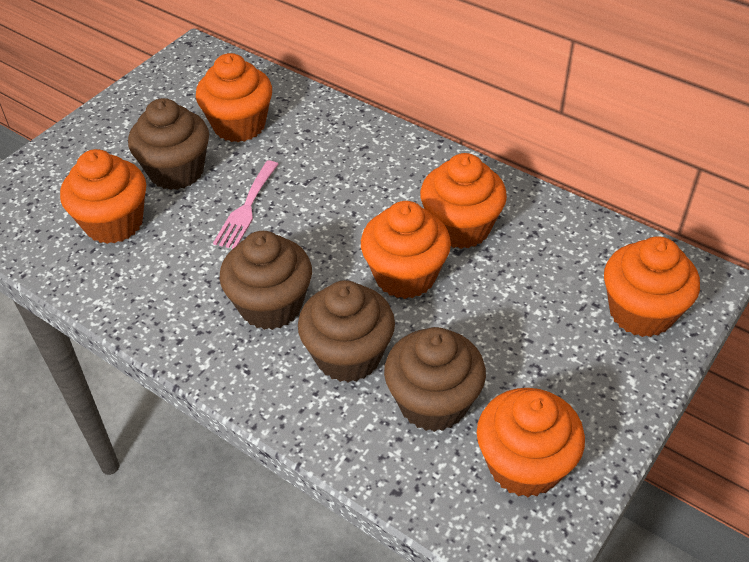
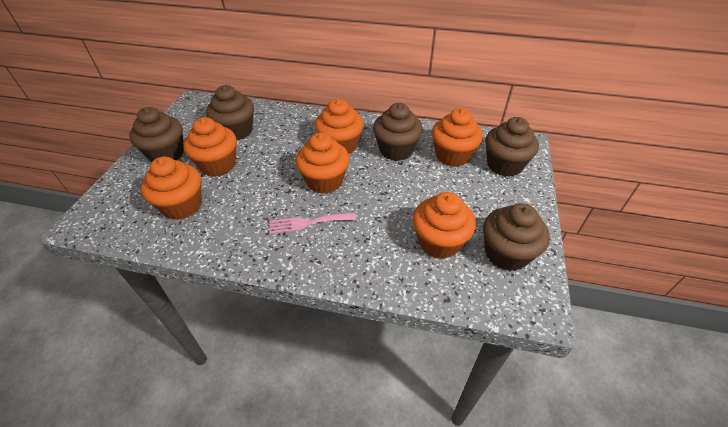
brown cupcake: 4 -> 5

